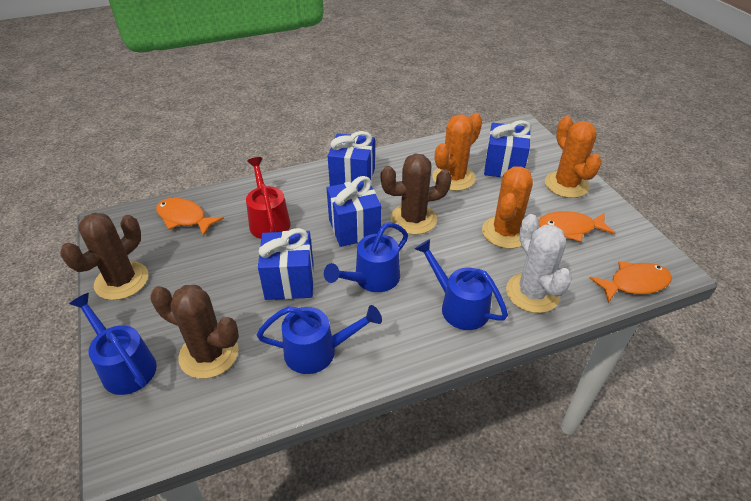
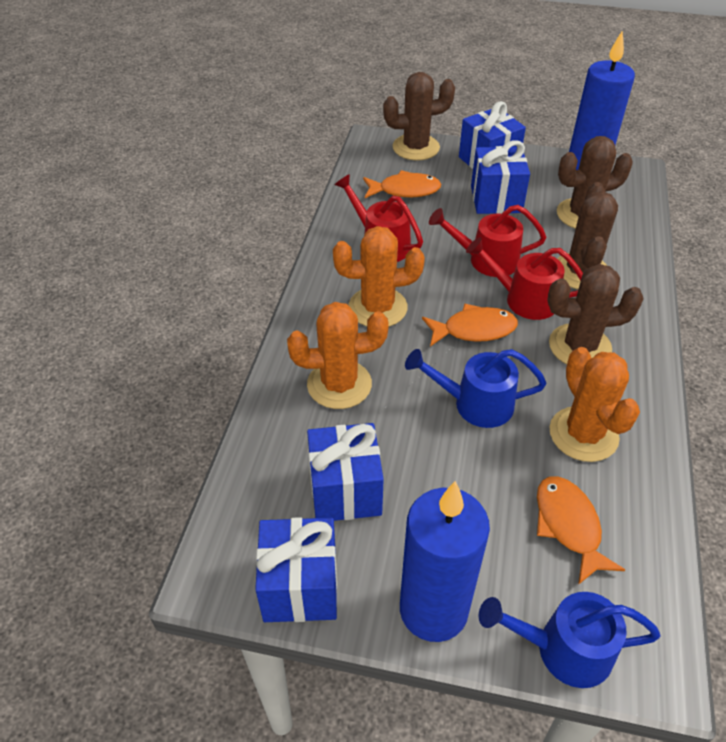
blue candle: 0 -> 2
blue watering can: 4 -> 2
brown cactus: 3 -> 4
red watering can: 1 -> 3
white cactus: 1 -> 0

